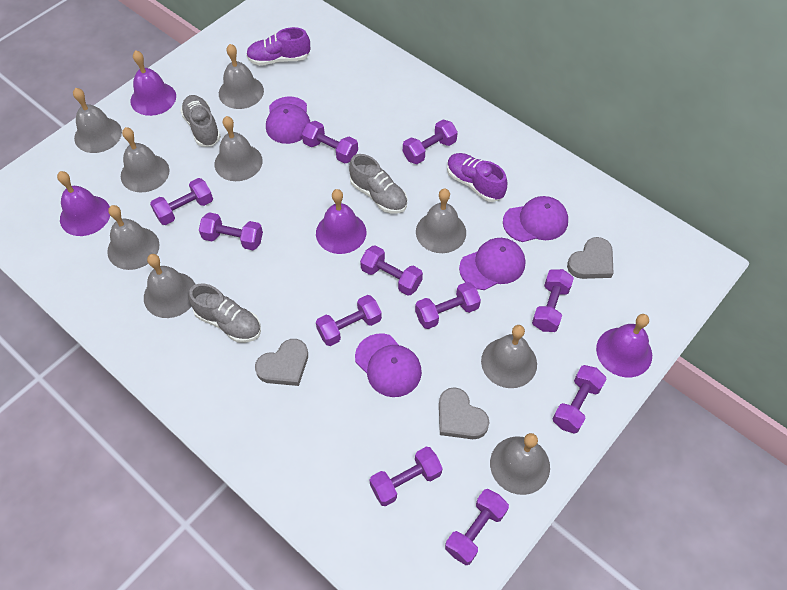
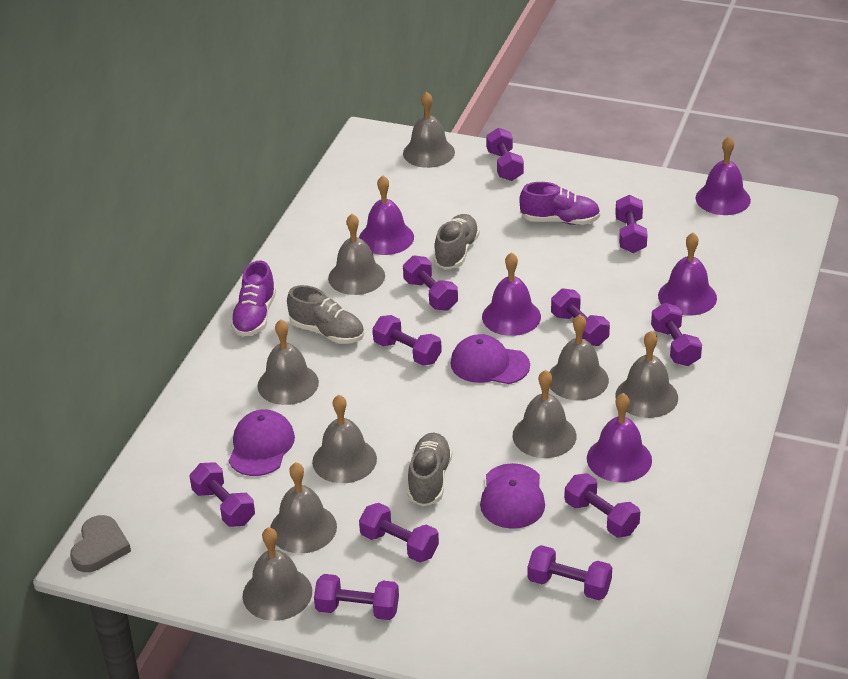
grey heart: 3 -> 1
purple bell: 4 -> 5
purple cap: 4 -> 3

